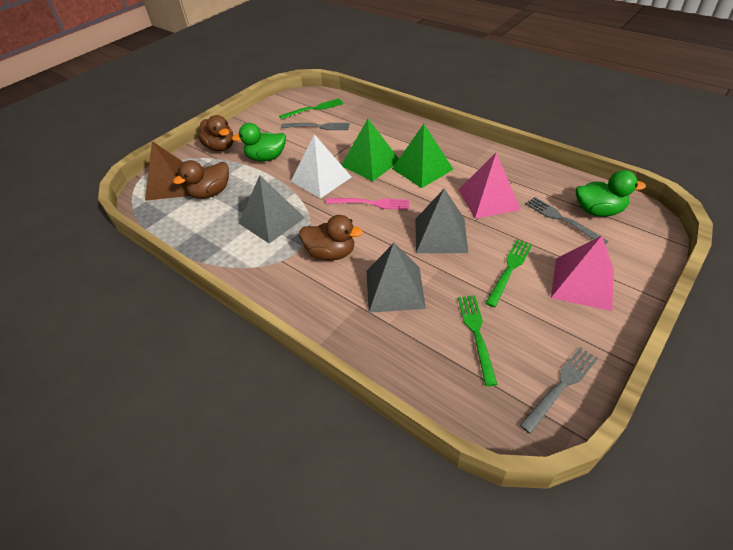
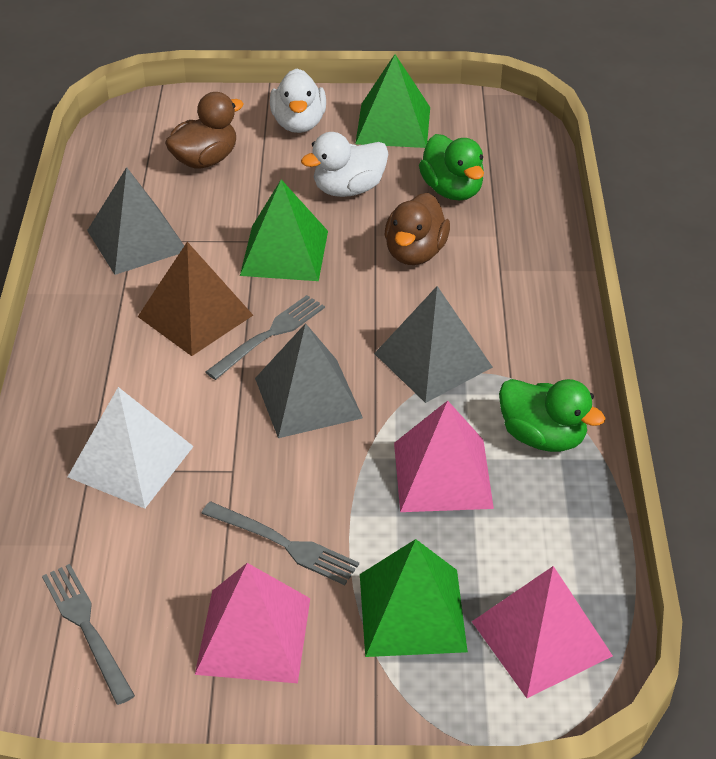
brown duck: 3 -> 2
green fork: 3 -> 0
green pyramid: 2 -> 3
pink fork: 1 -> 0
pink pyramid: 2 -> 3
white duck: 0 -> 2

